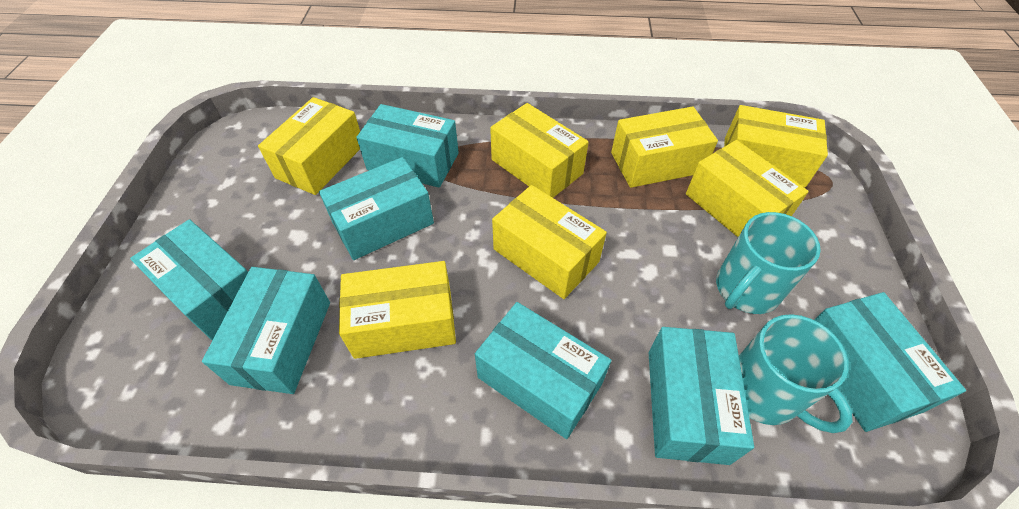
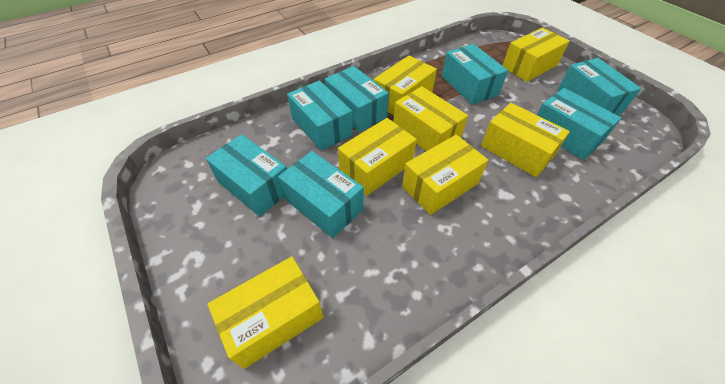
turquoise mug: 2 -> 0

